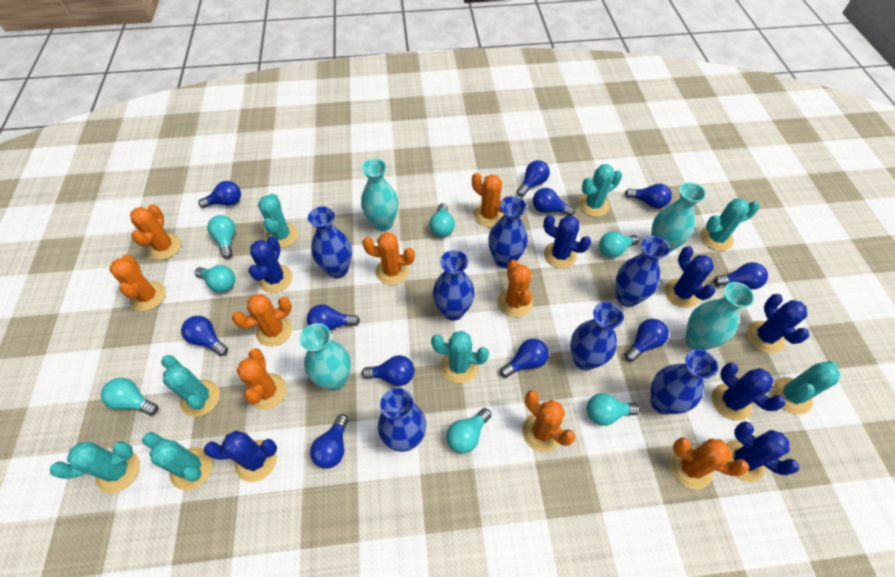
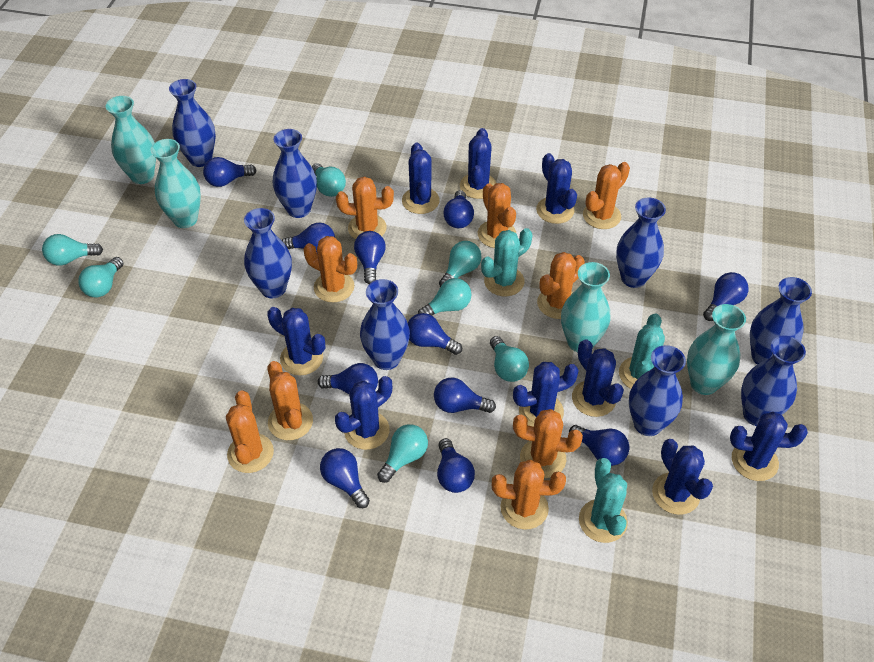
blue cactus: 7 -> 9
blue vase: 7 -> 8
turquoise cactus: 8 -> 3

